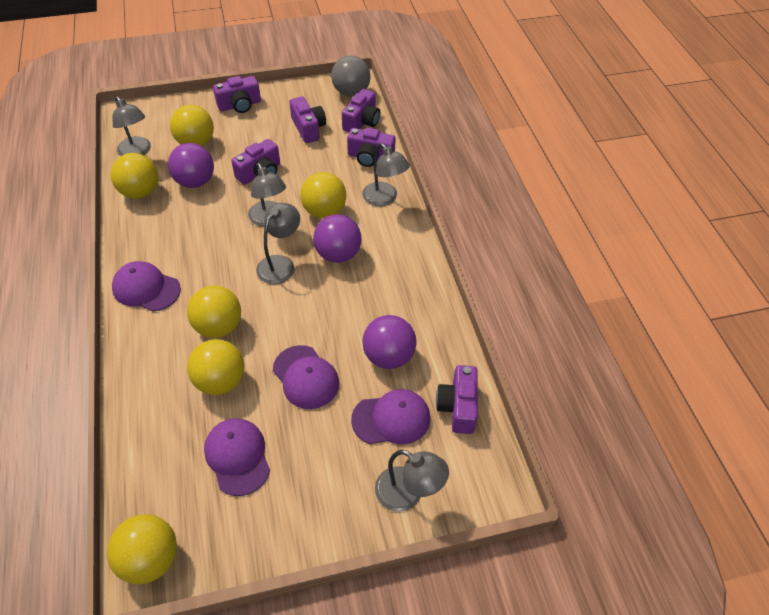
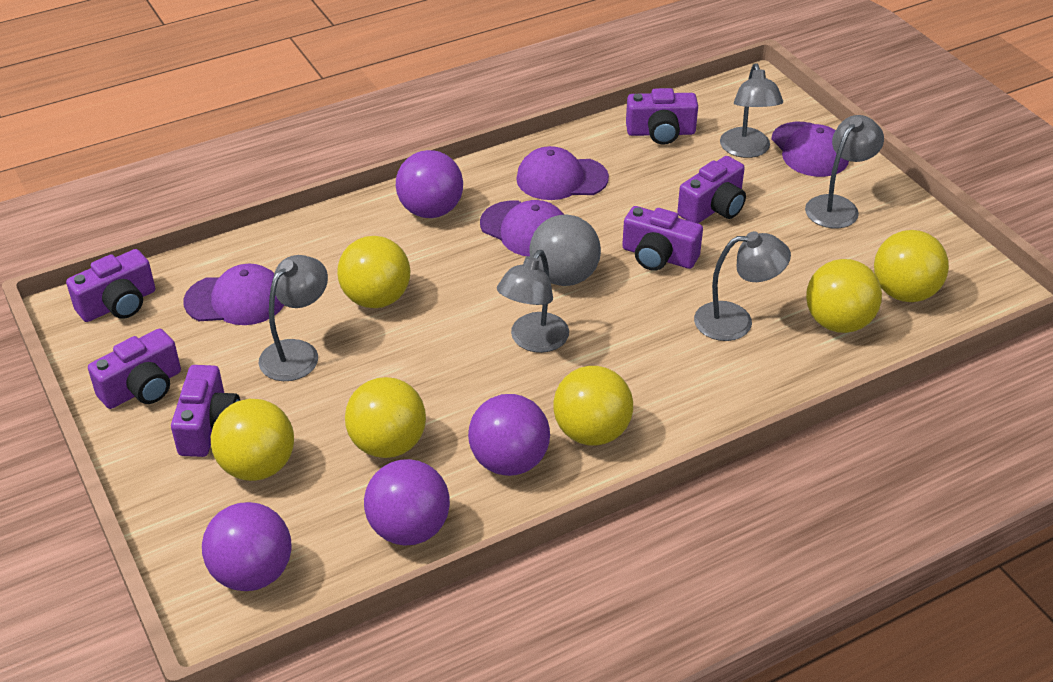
purple ball: 3 -> 4

